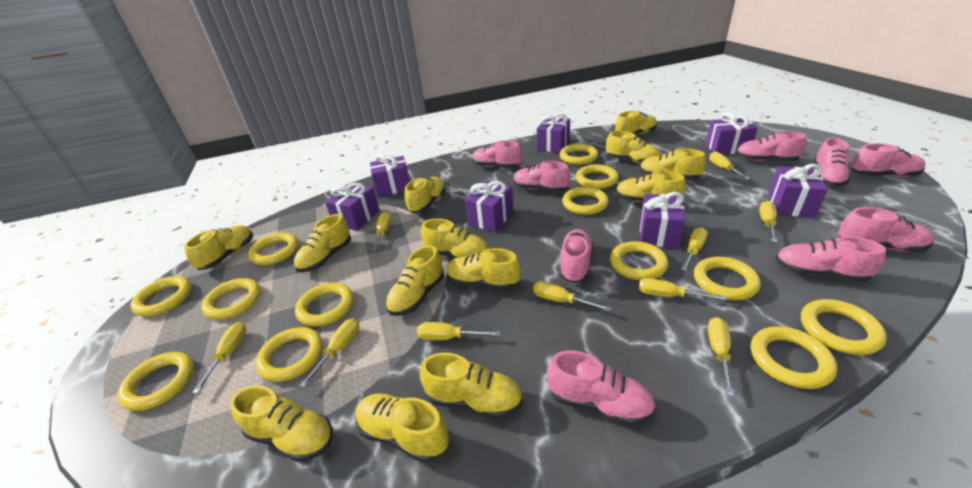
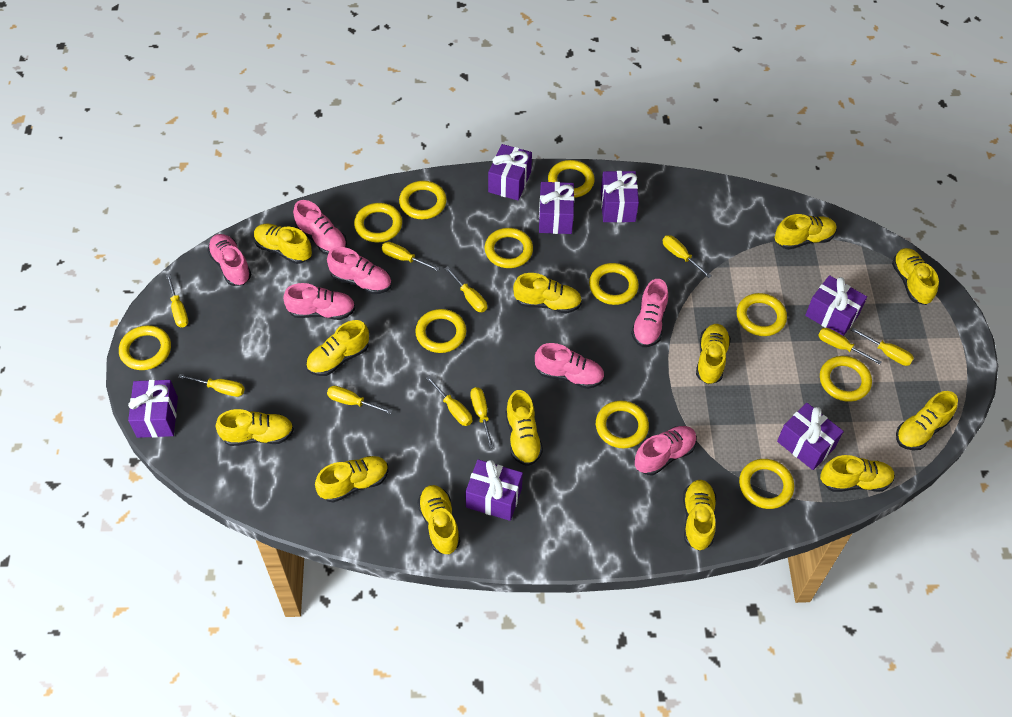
pink shoe: 9 -> 7
yellow ring: 13 -> 11

